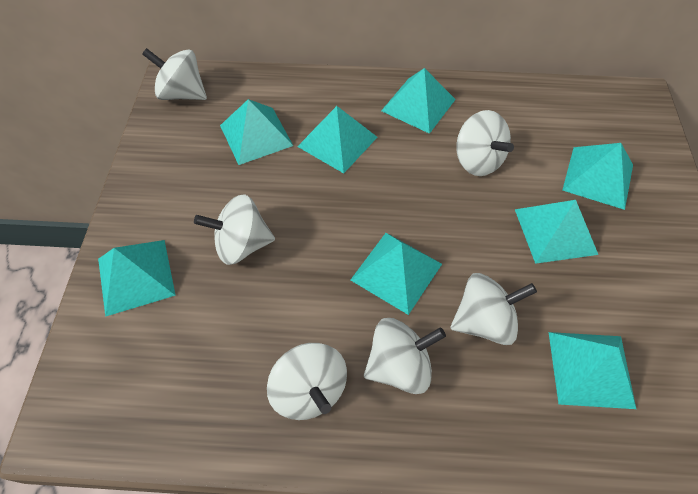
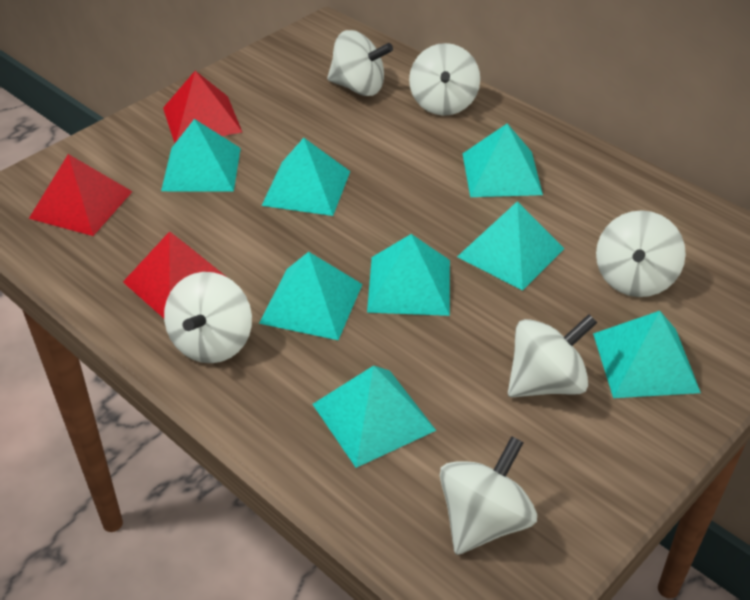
red pyramid: 0 -> 3

